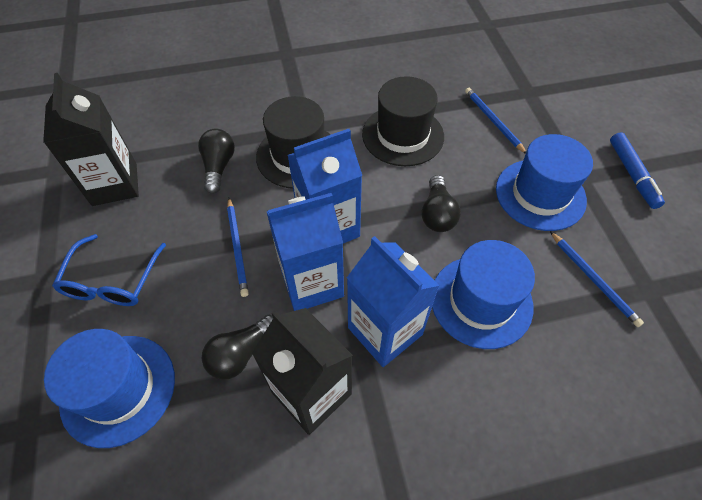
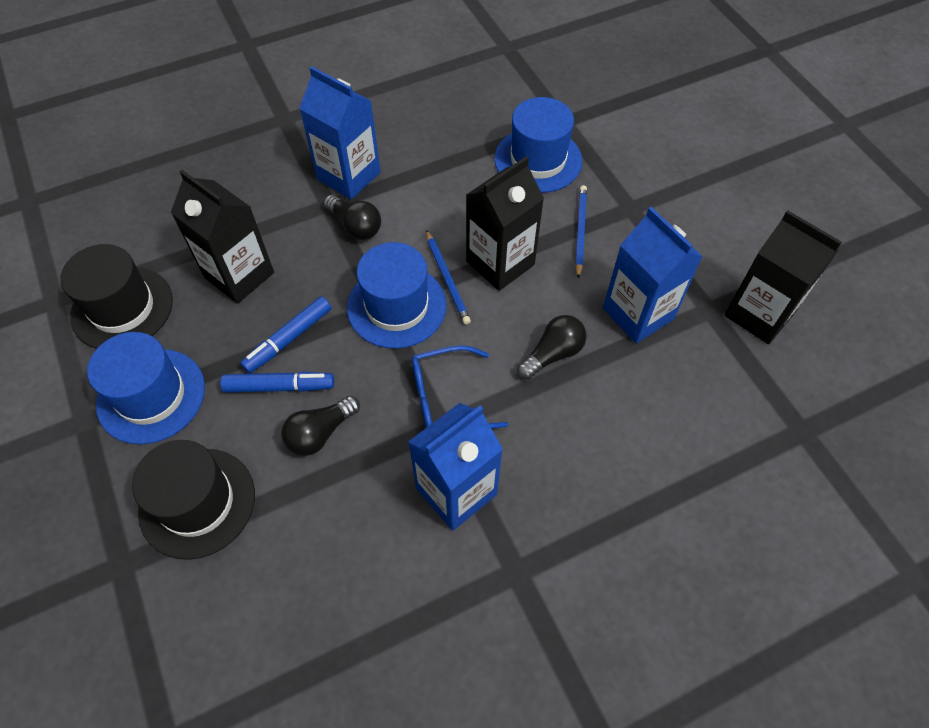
black carton: 2 -> 3
blue marker: 1 -> 2
blue pencil: 3 -> 2

